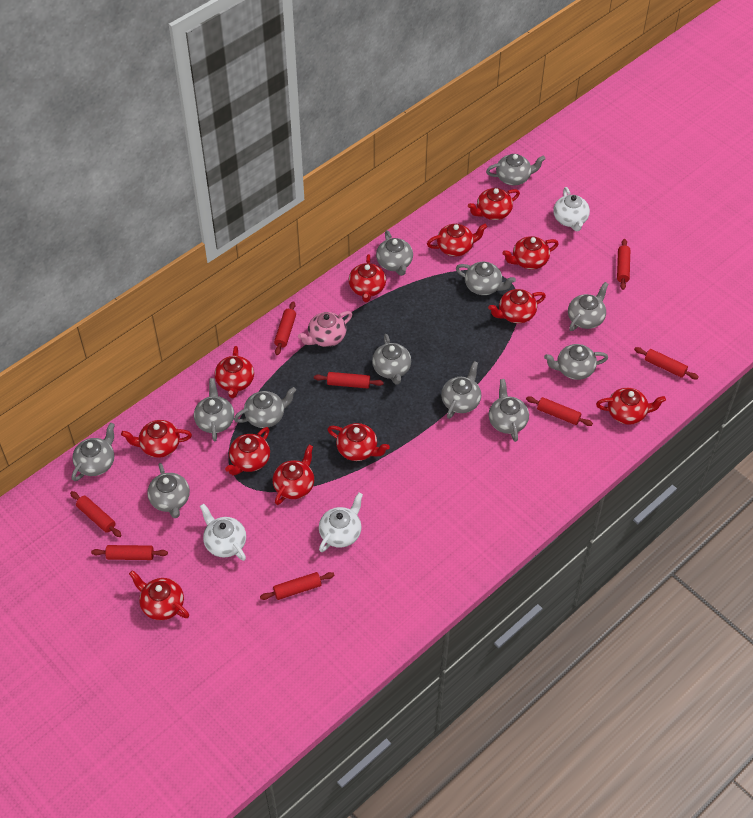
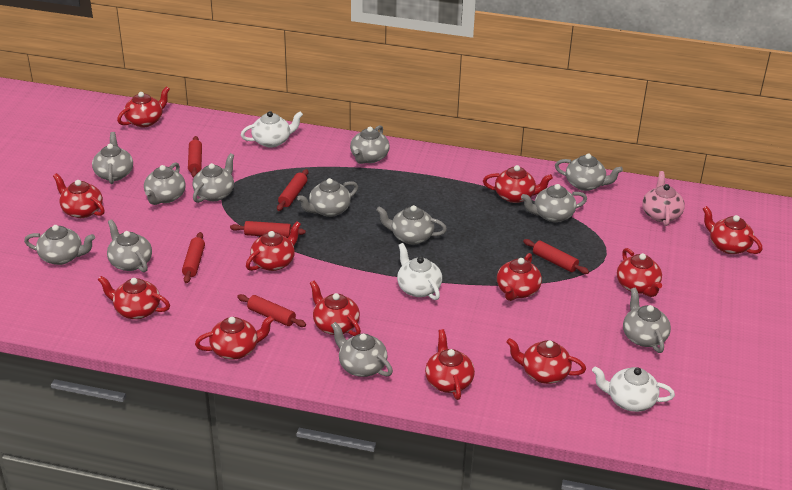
red rolling pin: 8 -> 6

